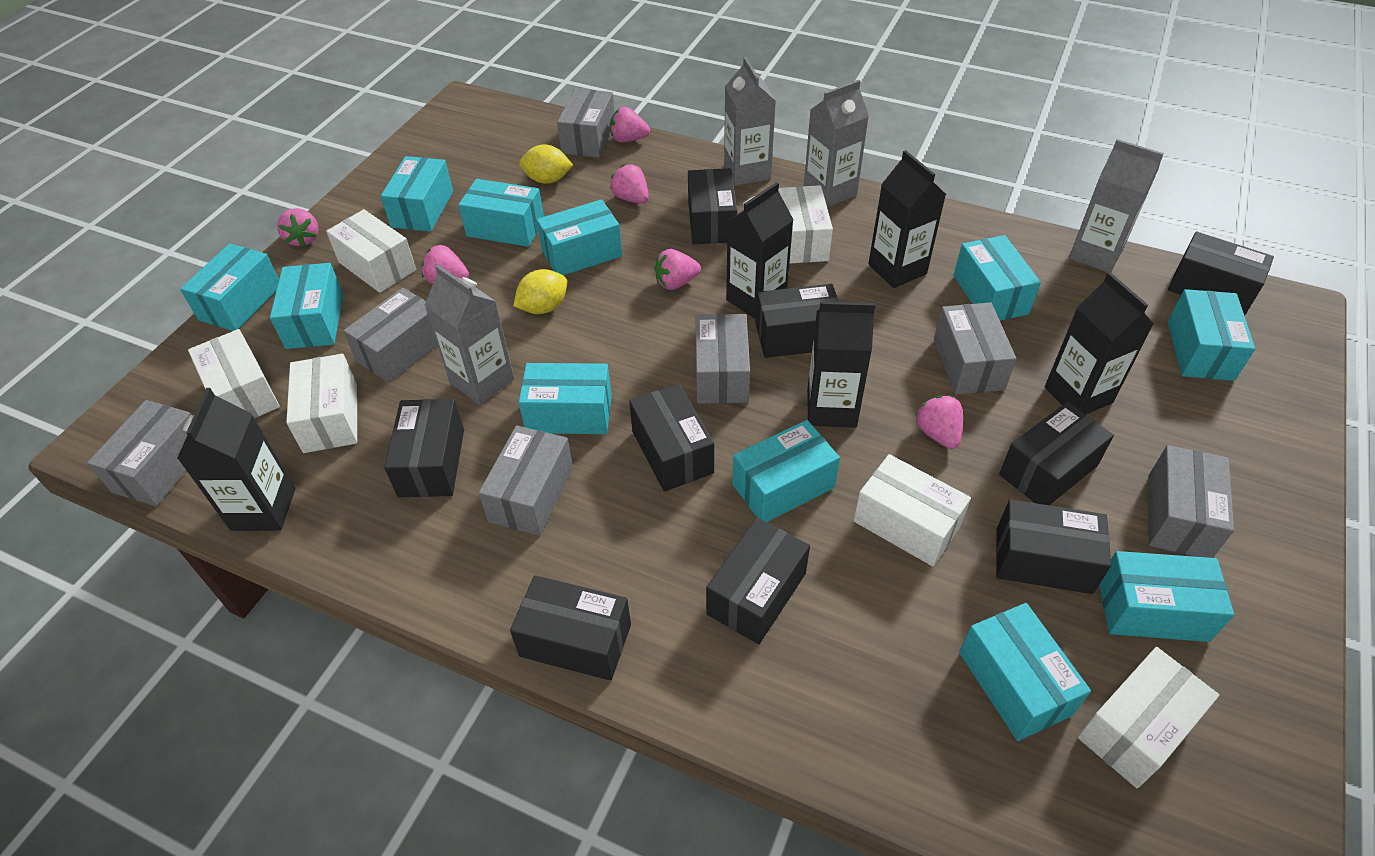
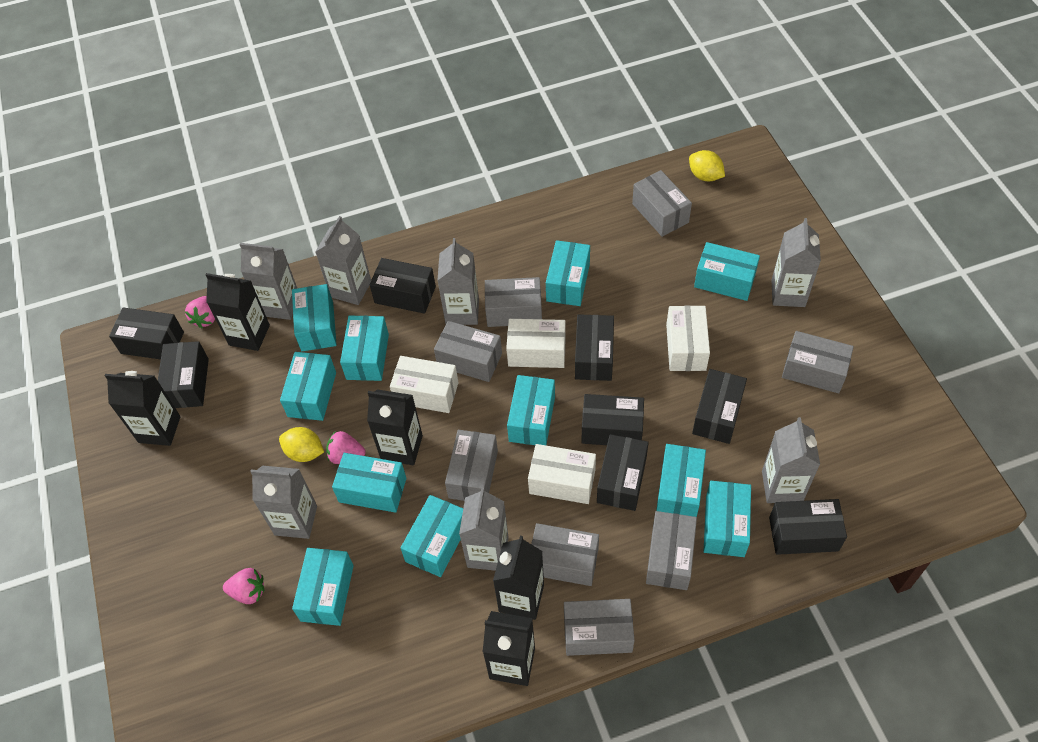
black box: 9 -> 8
grey box: 7 -> 8
grey carton: 4 -> 7
pink strawberry: 6 -> 3
white box: 6 -> 4

